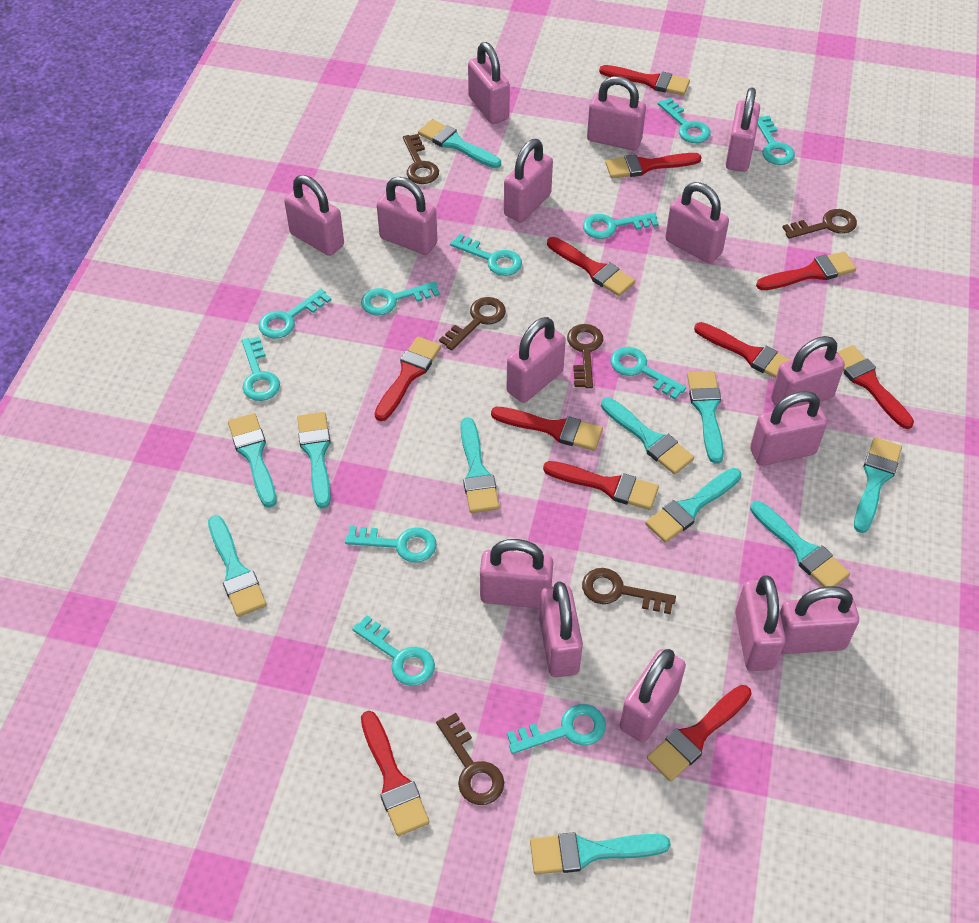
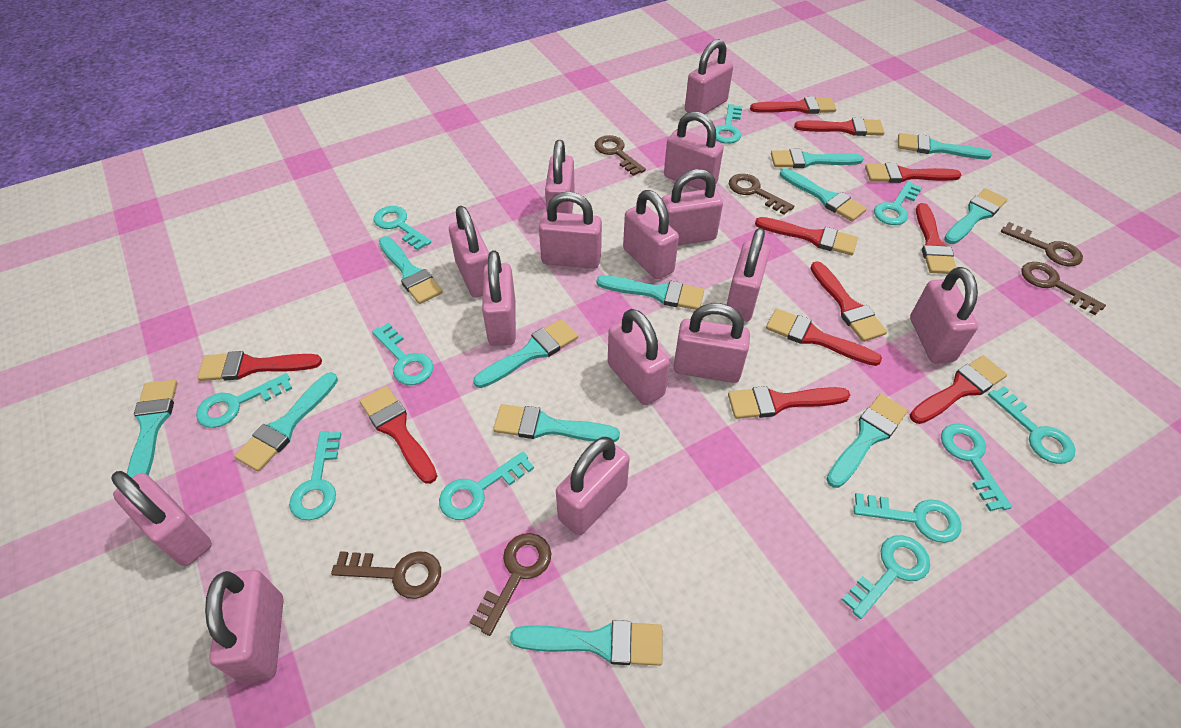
turquoise brush: 11 -> 12

